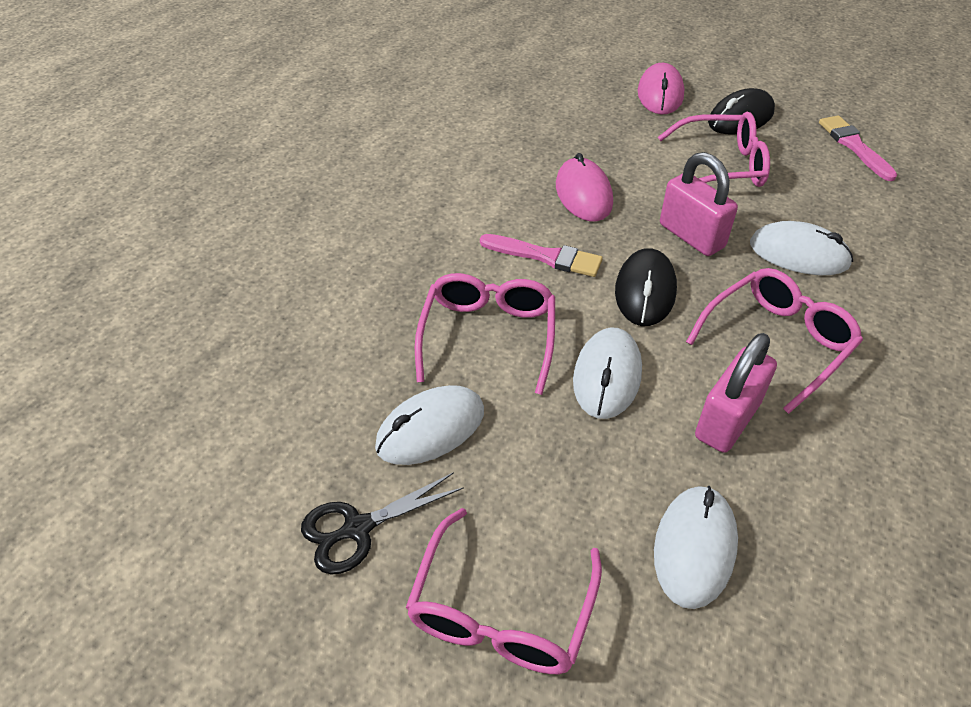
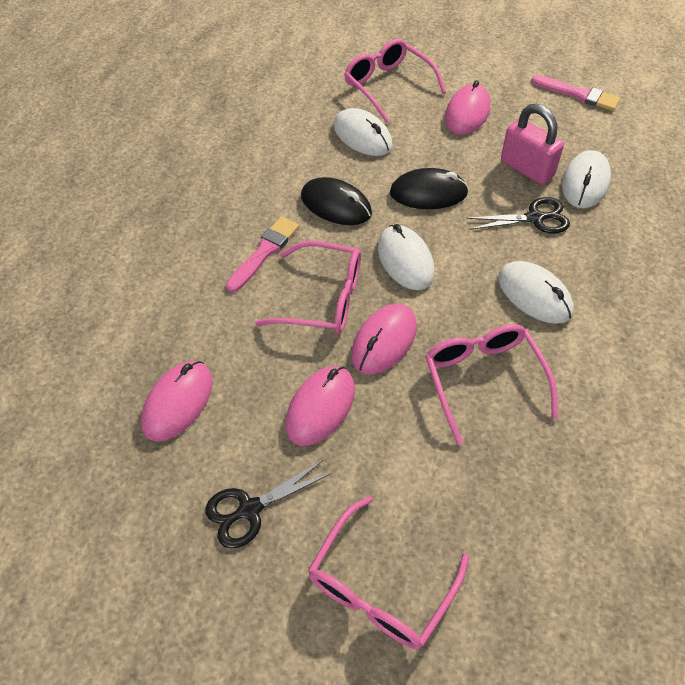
black scissors: 1 -> 2
pink mouse: 2 -> 4
pink padlock: 2 -> 1

